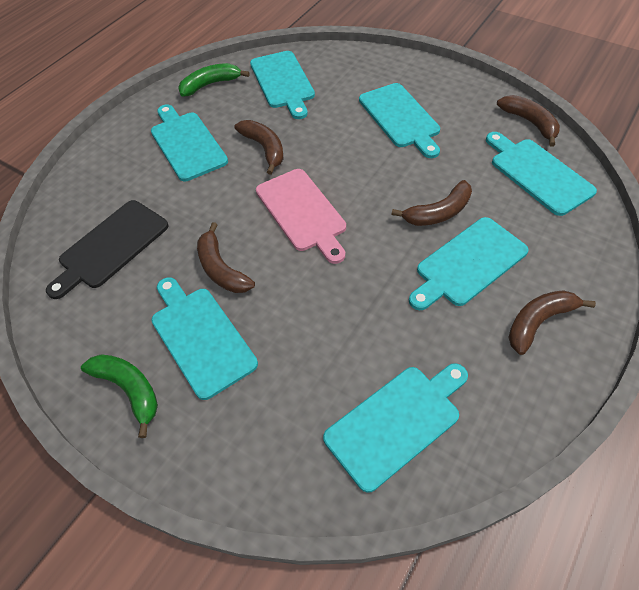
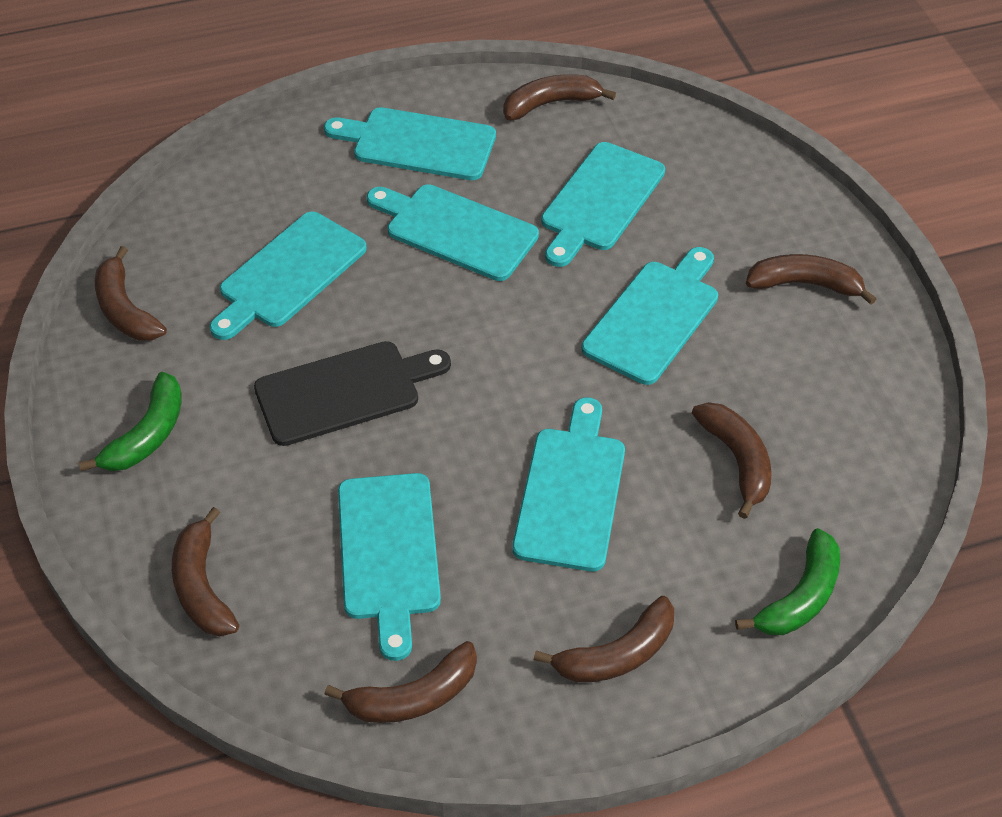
brown banana: 5 -> 7
pink cutting board: 1 -> 0

